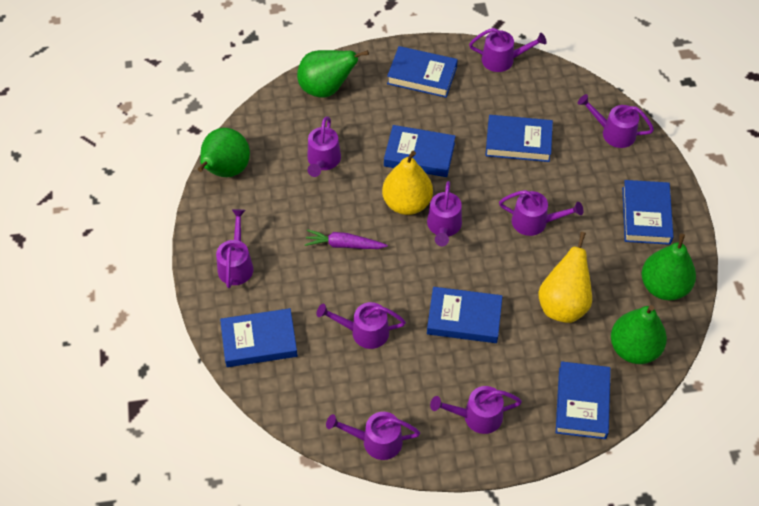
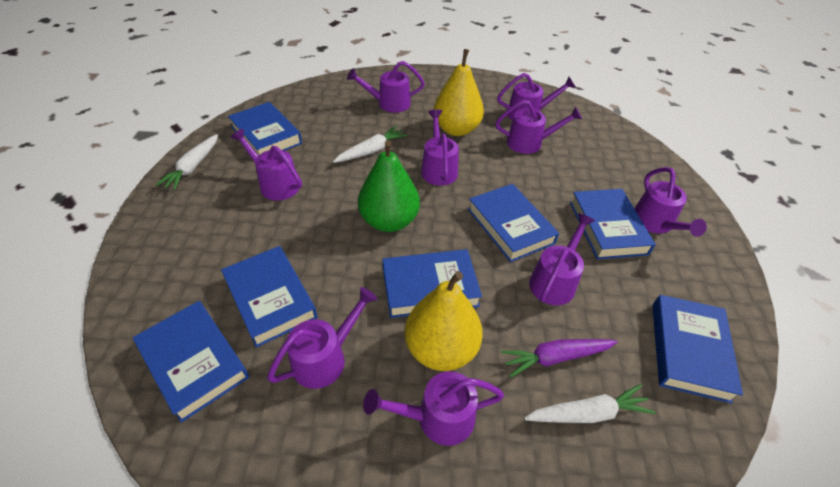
green pear: 4 -> 1
white carrot: 0 -> 3

